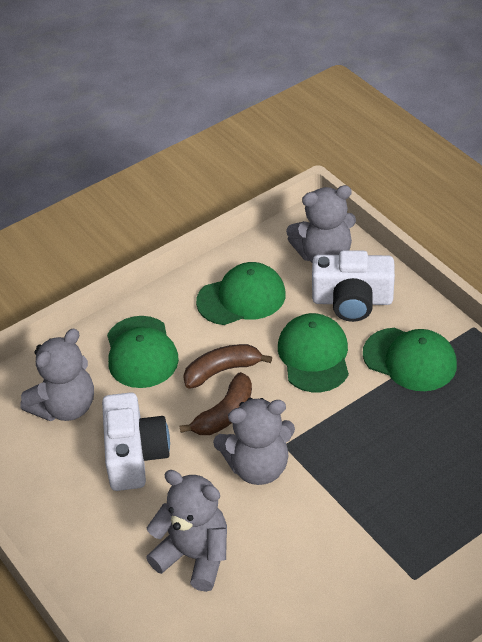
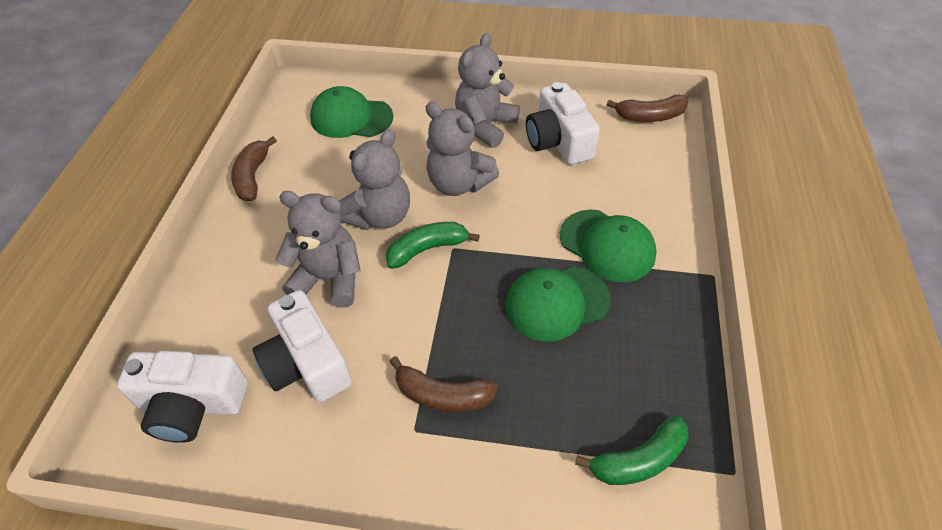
brown banana: 2 -> 3
green banana: 0 -> 2
green cap: 4 -> 3
white camera: 2 -> 3

